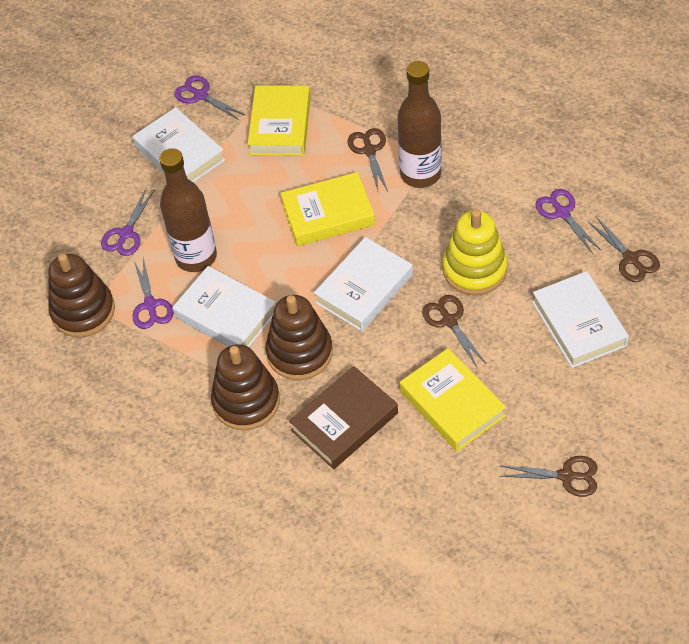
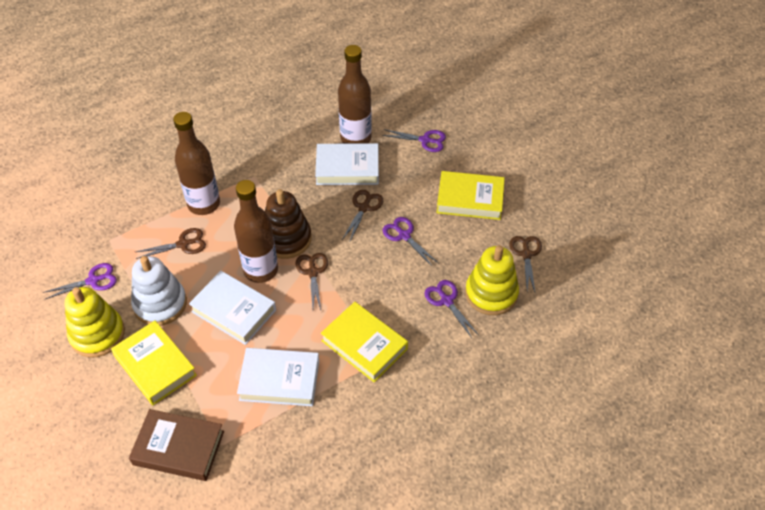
brown bottle: 2 -> 3
brown stacking toy: 3 -> 1
white book: 4 -> 3
white stacking toy: 0 -> 1
yellow stacking toy: 1 -> 2

